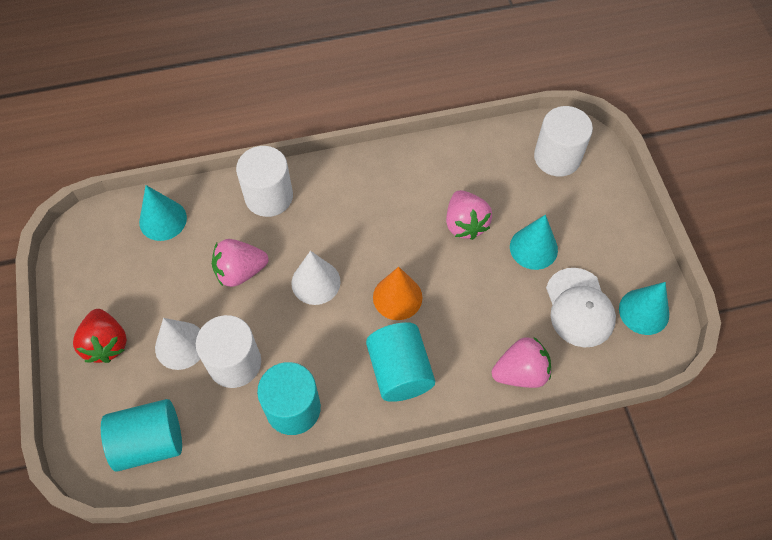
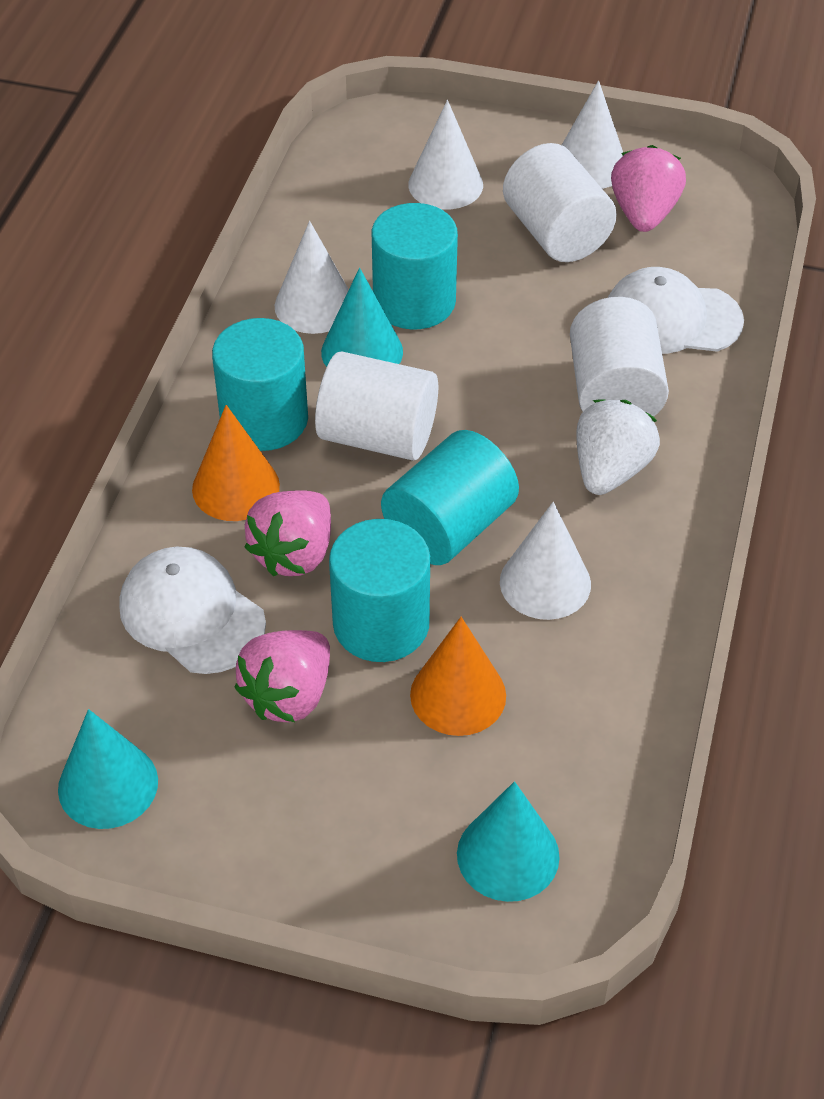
orange cone: 1 -> 2
red strawberry: 1 -> 0
turquoise cylinder: 3 -> 4
white cap: 1 -> 2
white cone: 2 -> 4
white strawberry: 0 -> 1

